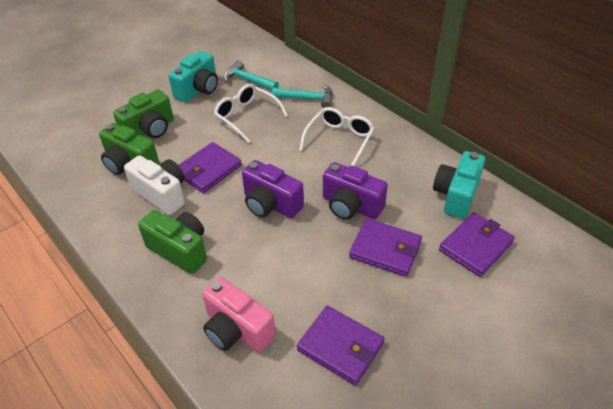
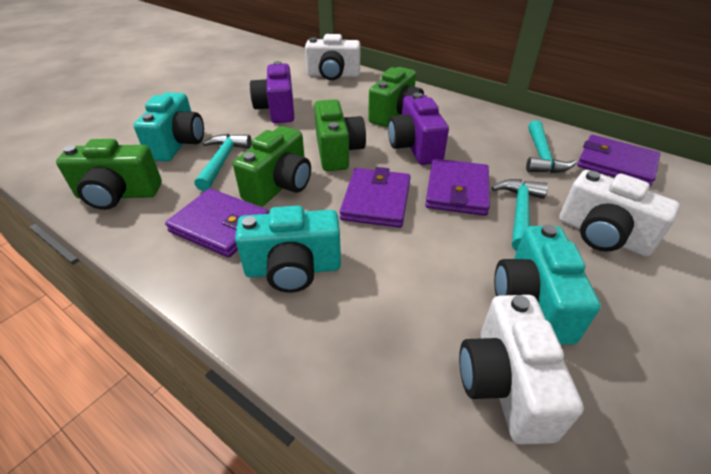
green camera: 3 -> 4
pink camera: 1 -> 0
turquoise camera: 2 -> 3
turquoise hammer: 2 -> 3
white camera: 1 -> 3
white glasses: 2 -> 0

